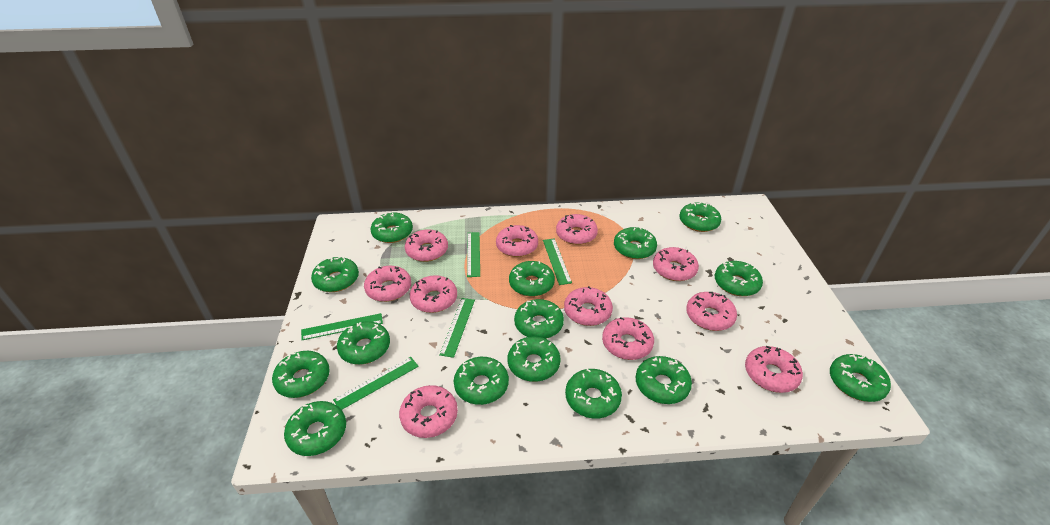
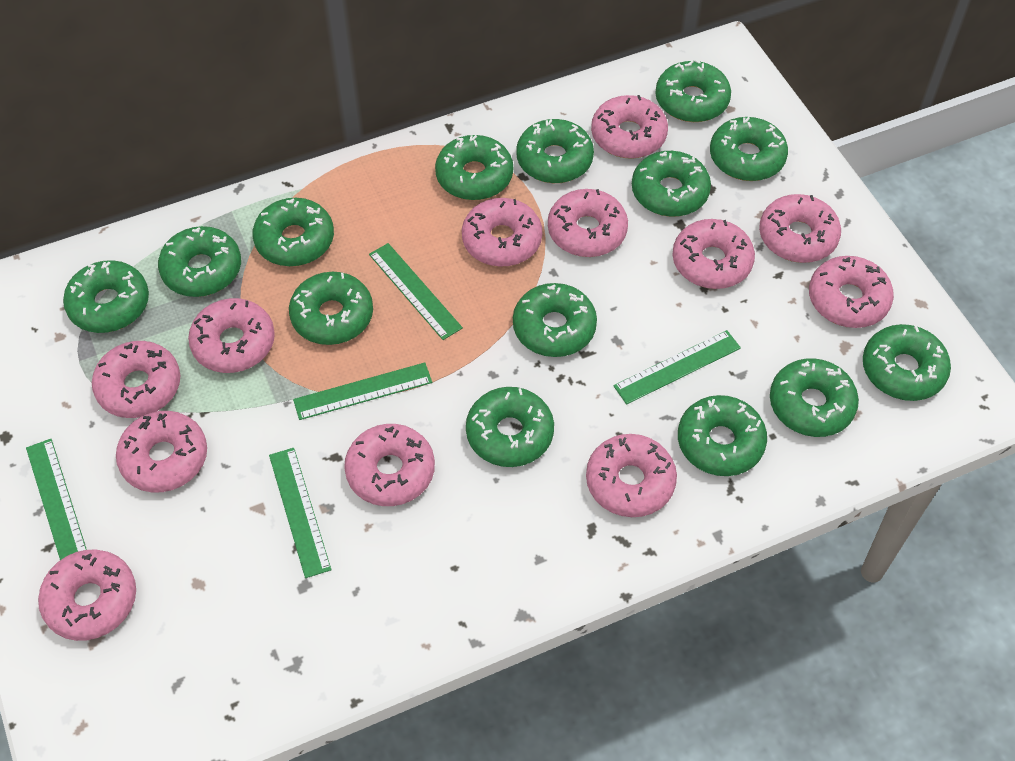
green donut: 15 -> 14
pink donut: 11 -> 12

